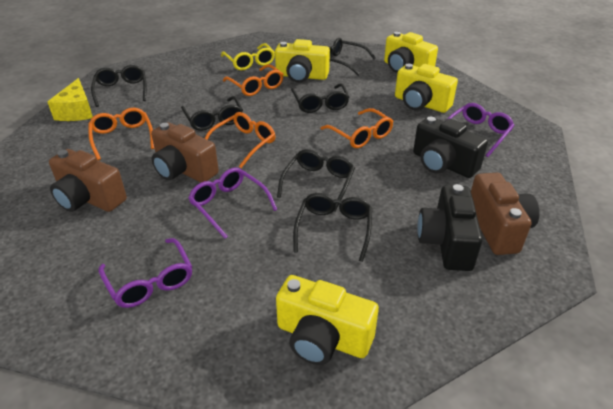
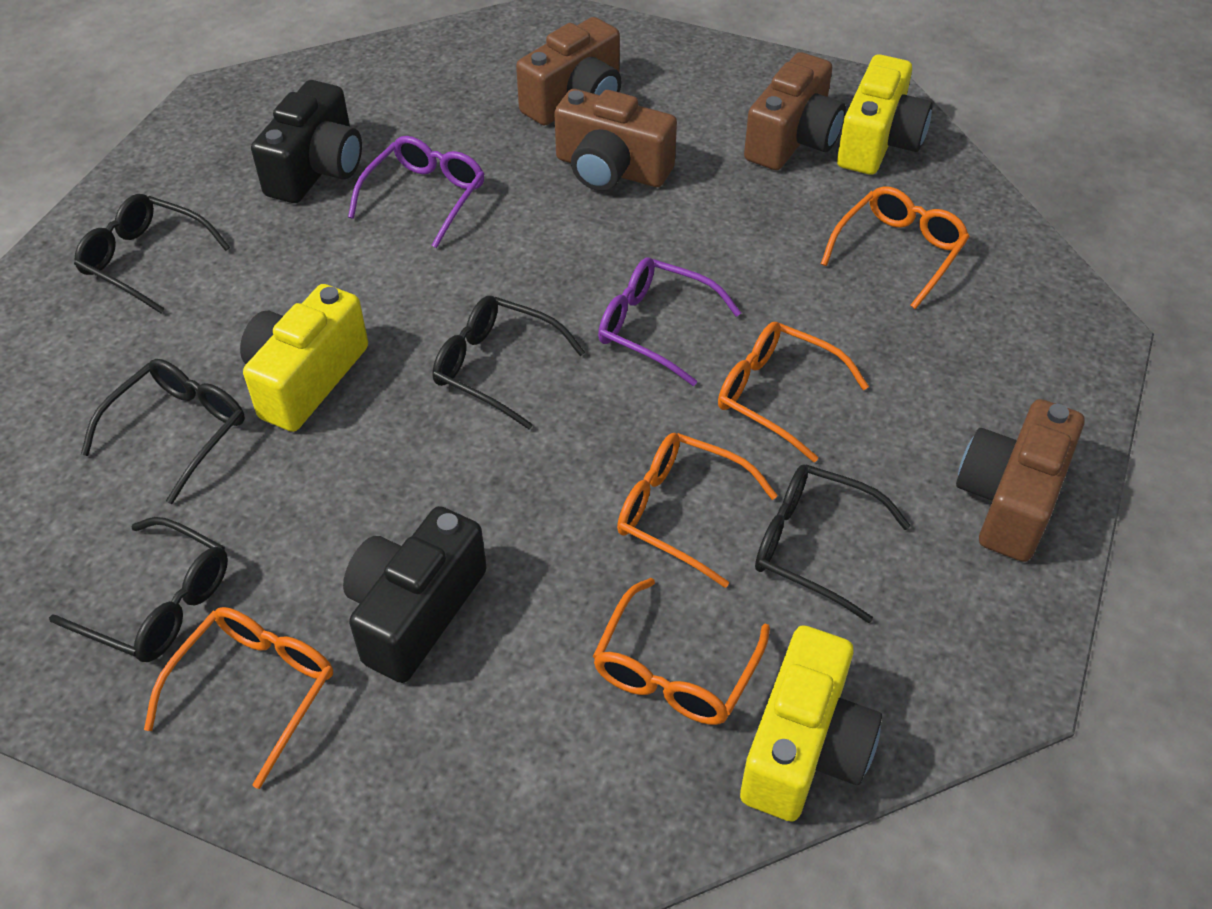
black glasses: 6 -> 5
brown camera: 3 -> 4
orange glasses: 4 -> 5
purple glasses: 3 -> 2
yellow camera: 4 -> 3
yellow cheese: 1 -> 0
yellow glasses: 1 -> 0

